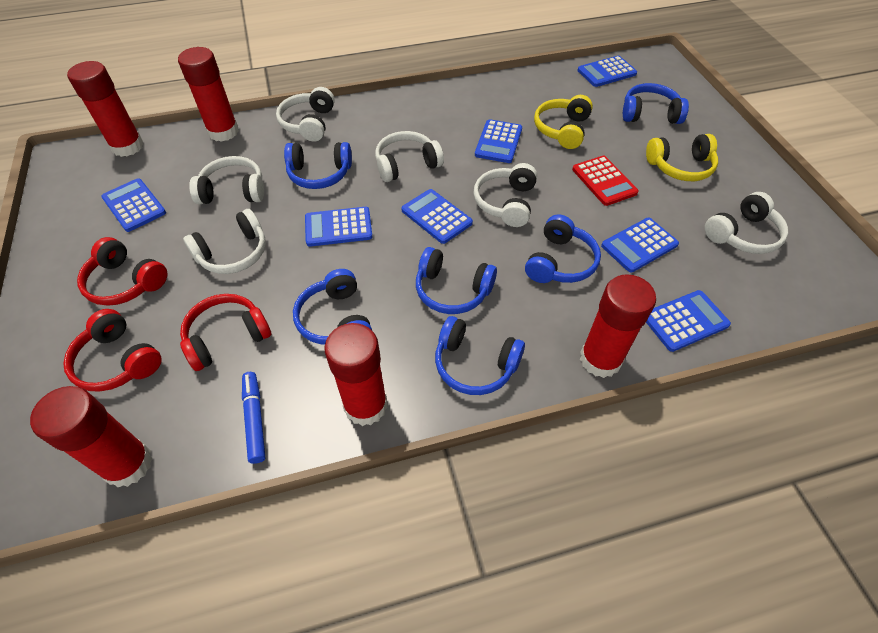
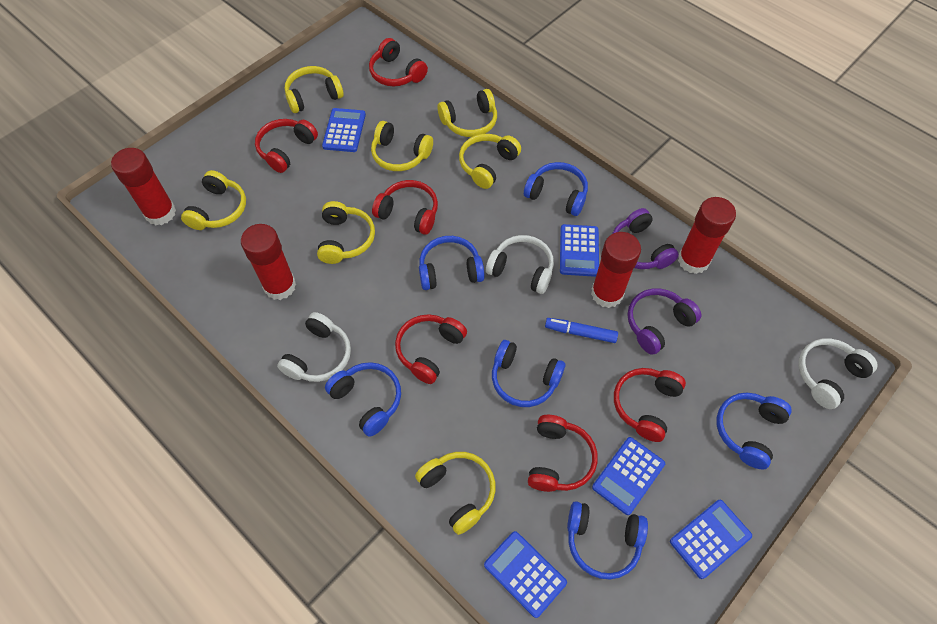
blue calculator: 7 -> 5
purple headphones: 0 -> 2
red calculator: 1 -> 0
red glue stick: 5 -> 4
red headphones: 3 -> 6
white headphones: 6 -> 3
yellow headphones: 2 -> 7

